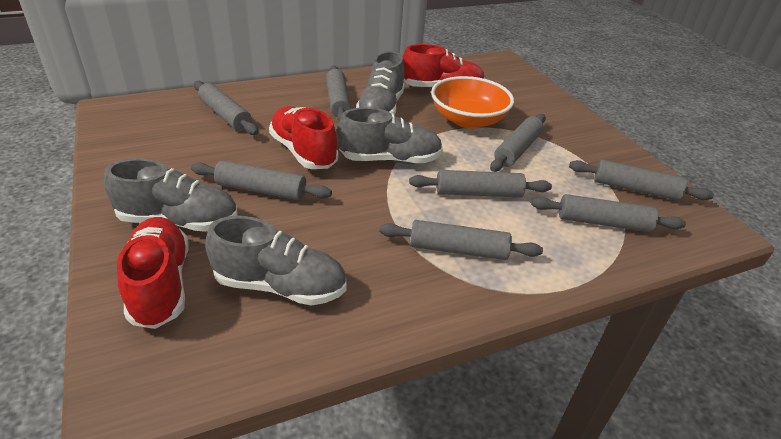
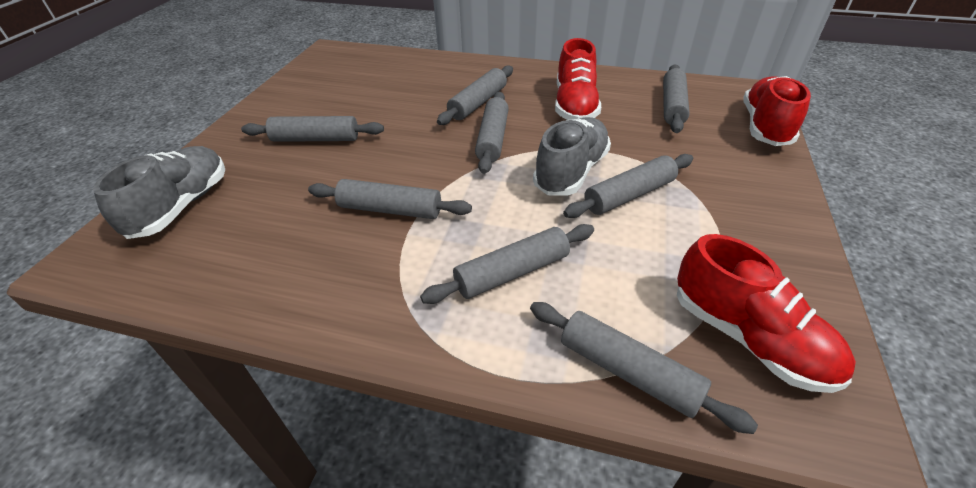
grey shoe: 4 -> 2
orange bowl: 1 -> 0

